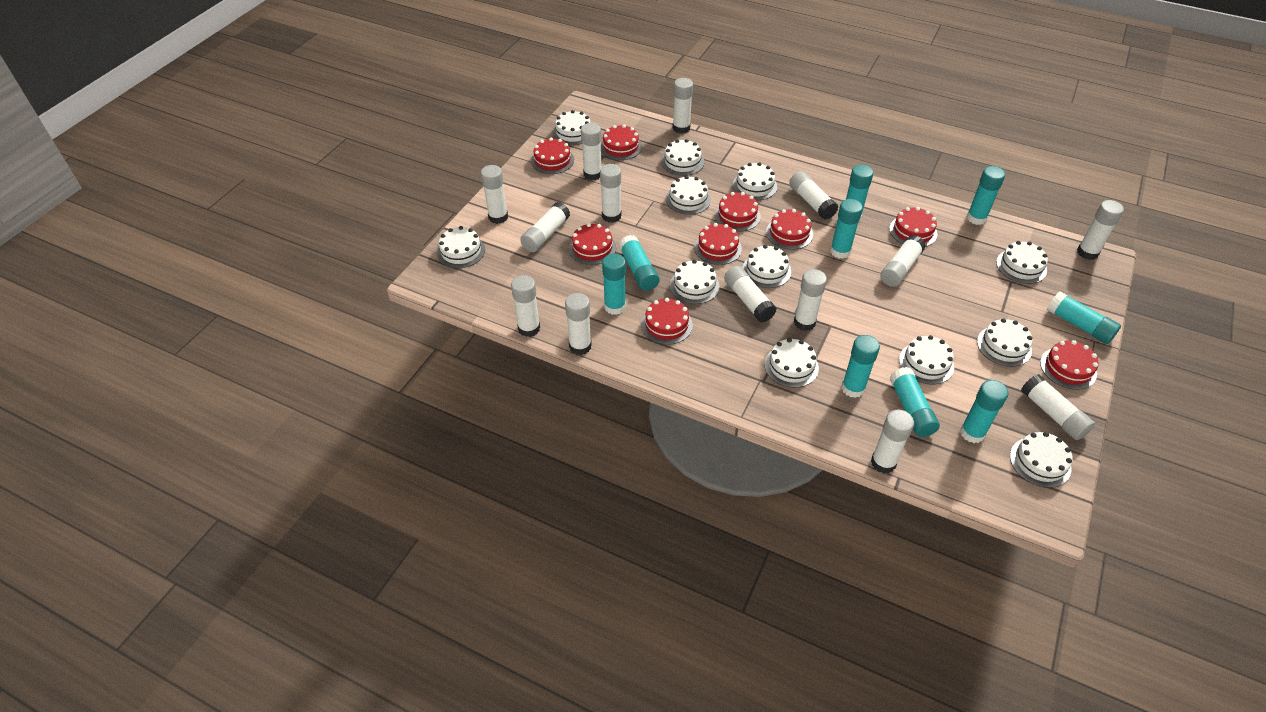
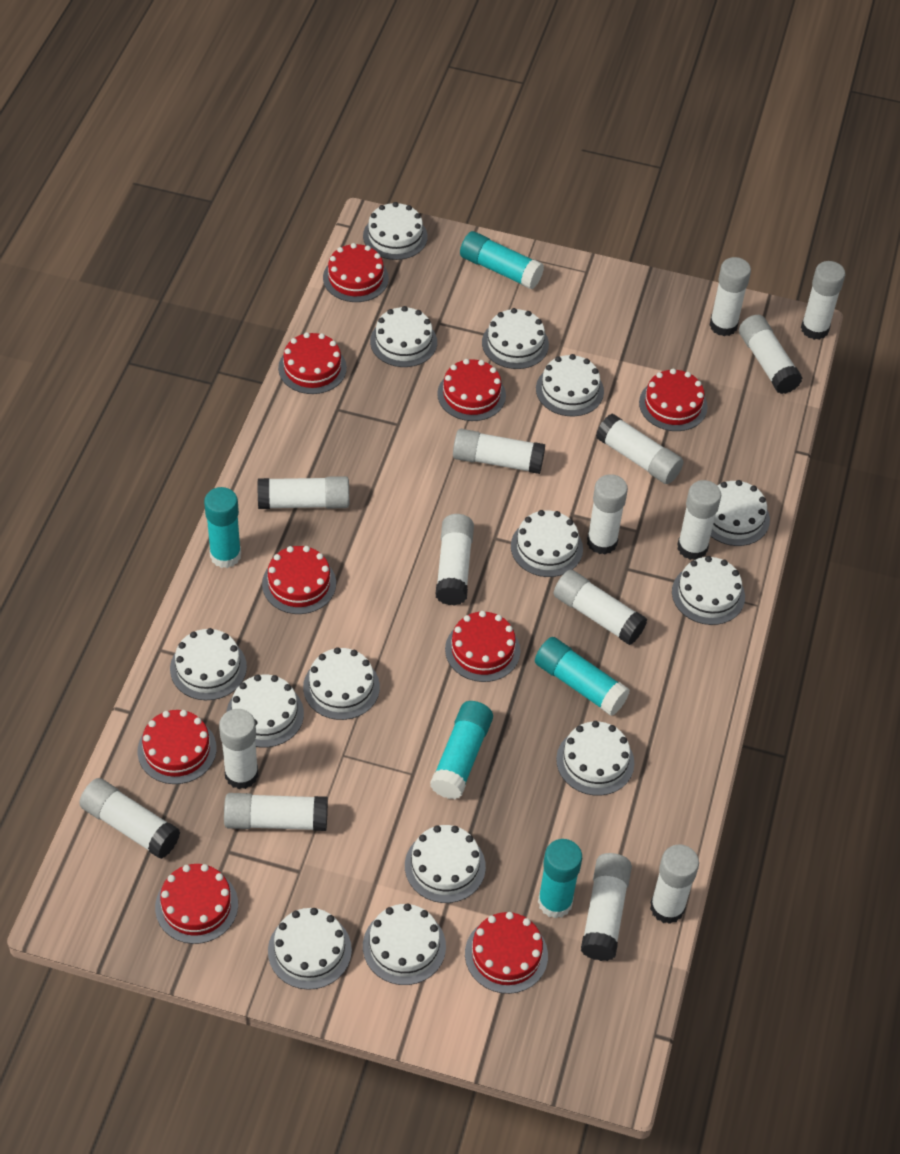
turquoise glue stick: 9 -> 5
white cake: 12 -> 14
white glue stick: 14 -> 15

